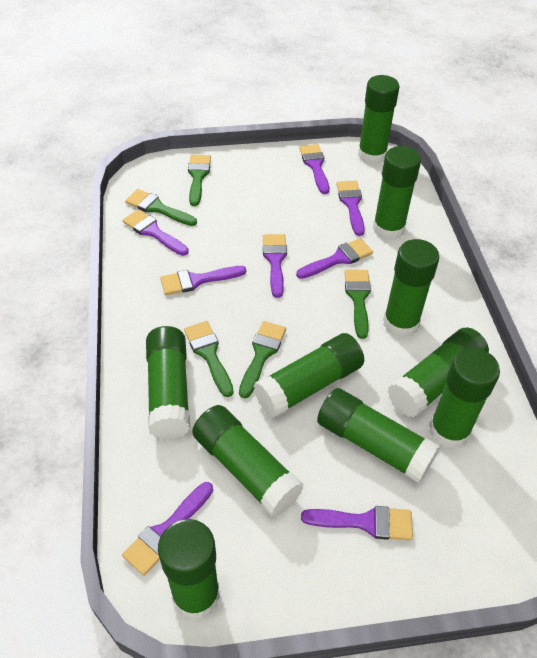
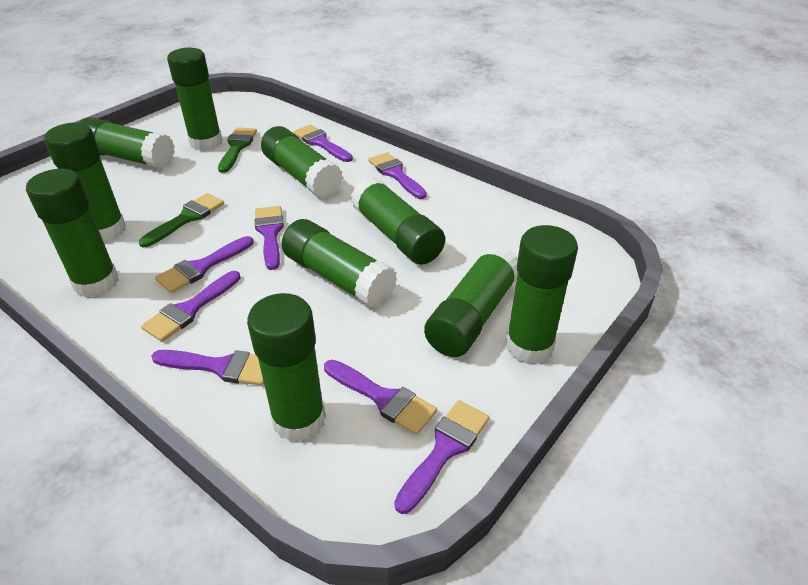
green brush: 5 -> 2

